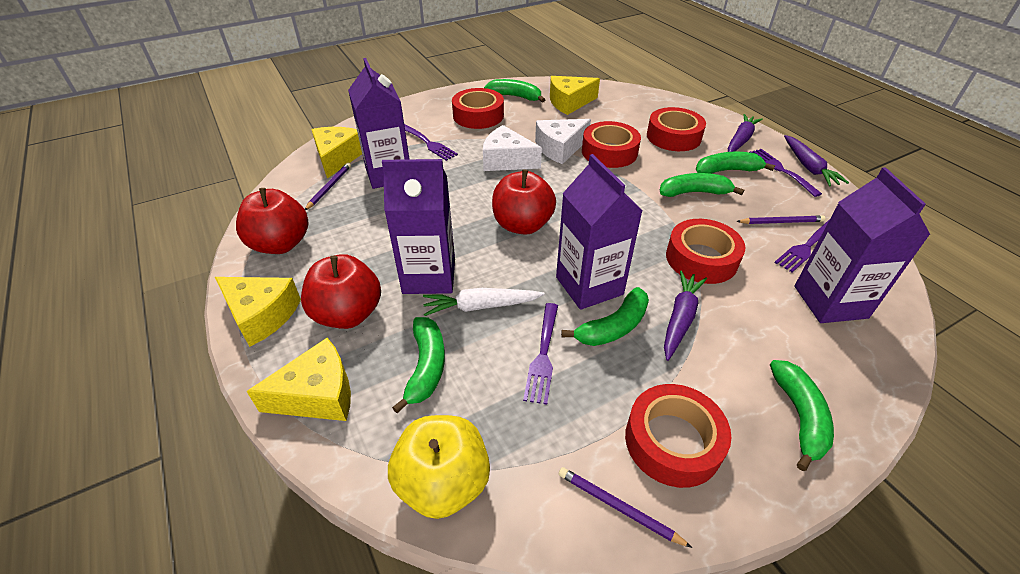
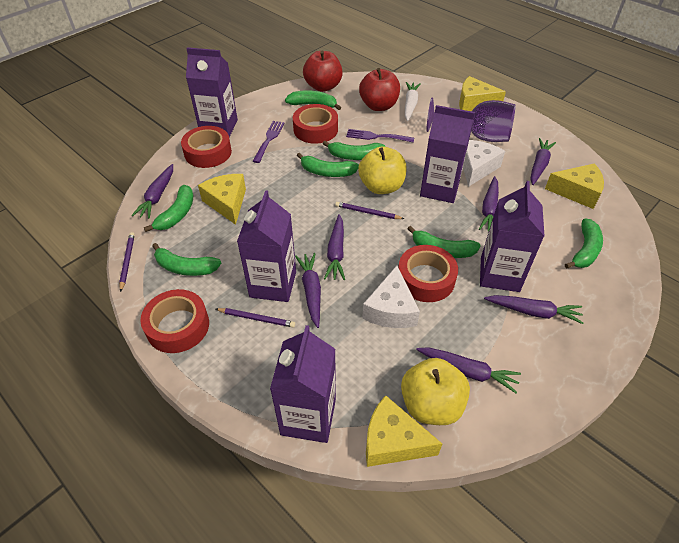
green banana: 6 -> 7
purple carrot: 3 -> 7
purple carton: 4 -> 5
purple fork: 4 -> 2
purple goblet: 0 -> 1
red apple: 3 -> 2
red tape: 5 -> 4
yellow apple: 1 -> 2

